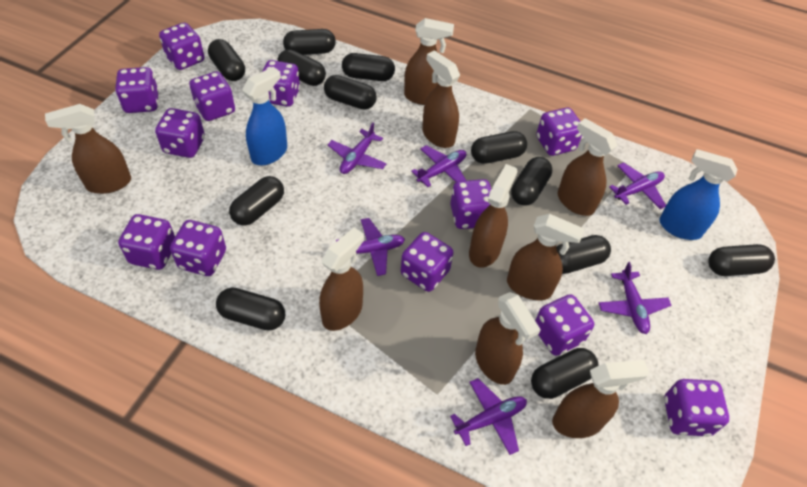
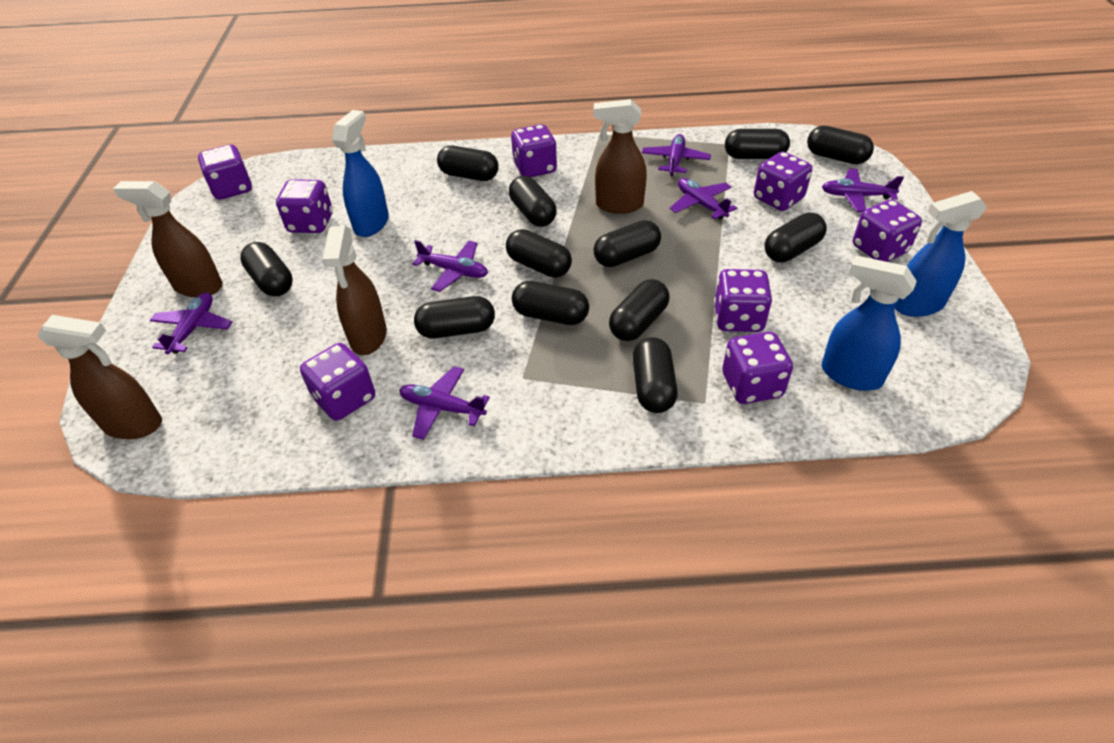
blue spray bottle: 2 -> 3
brown spray bottle: 9 -> 4
purple dice: 12 -> 8

